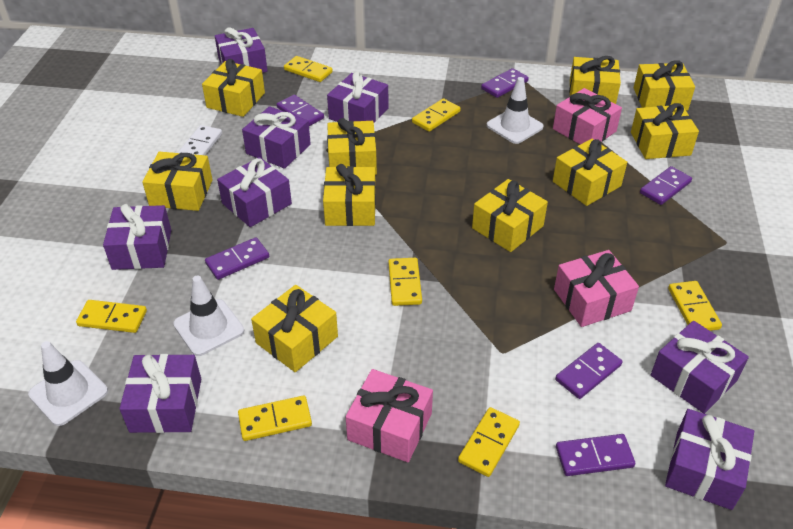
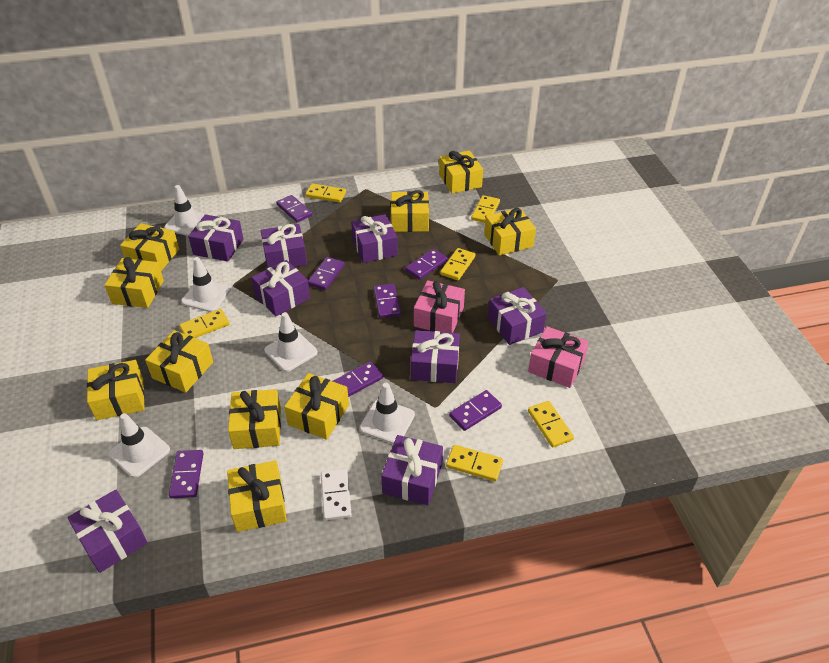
pink gift: 3 -> 2
purple domino: 6 -> 7
white traffic cone: 3 -> 5
yellow domino: 7 -> 6

